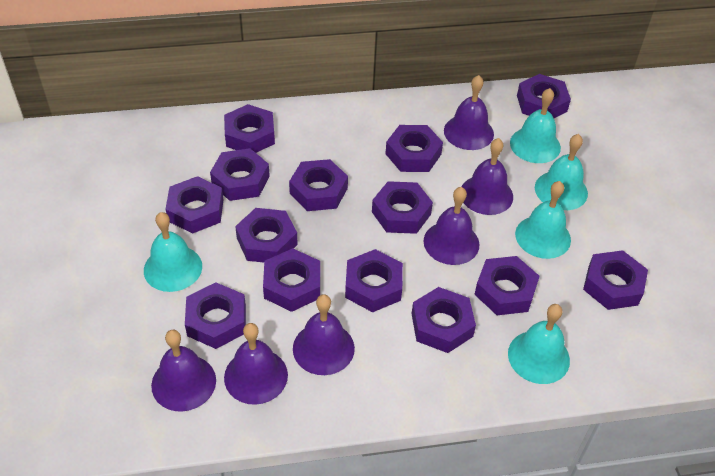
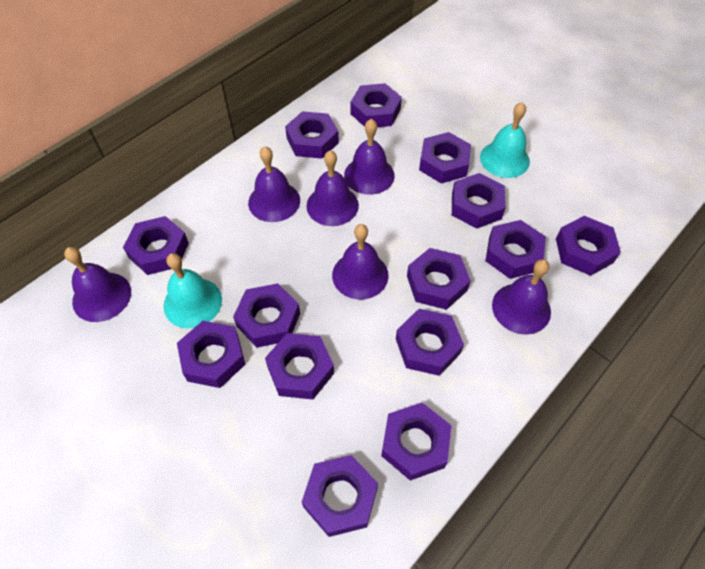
turquoise bell: 5 -> 2

